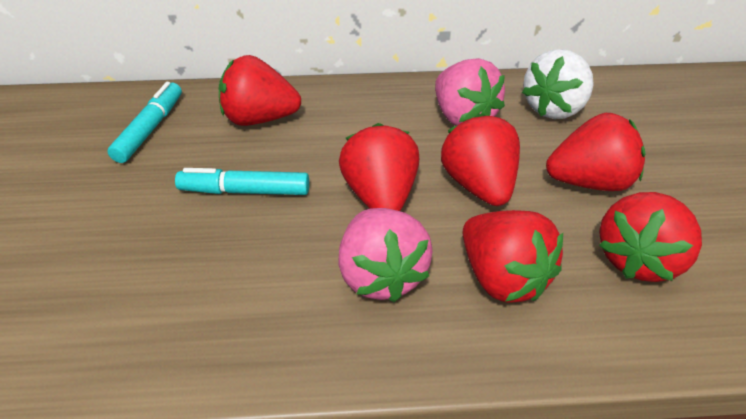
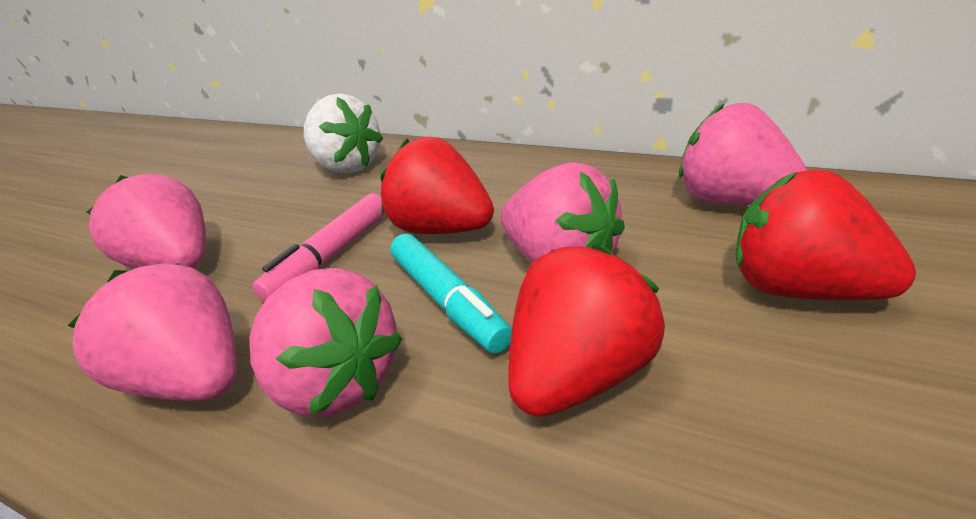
pink marker: 0 -> 1
pink strawberry: 2 -> 5
red strawberry: 6 -> 3
turquoise marker: 2 -> 1

